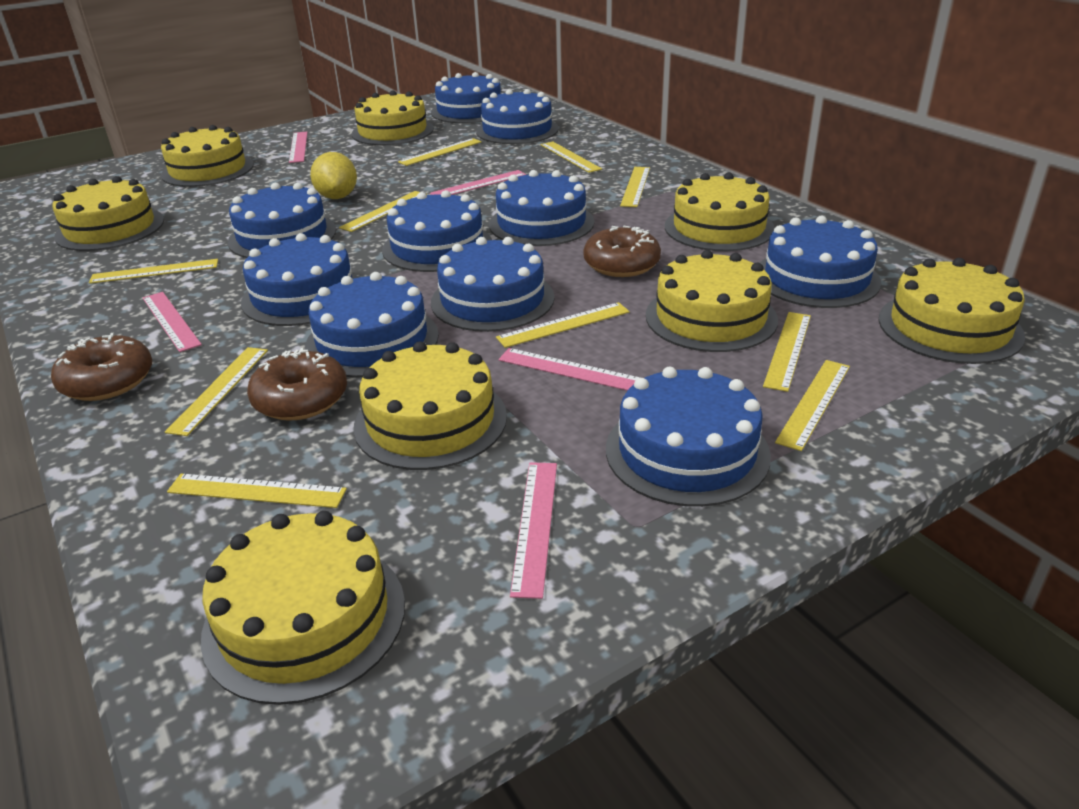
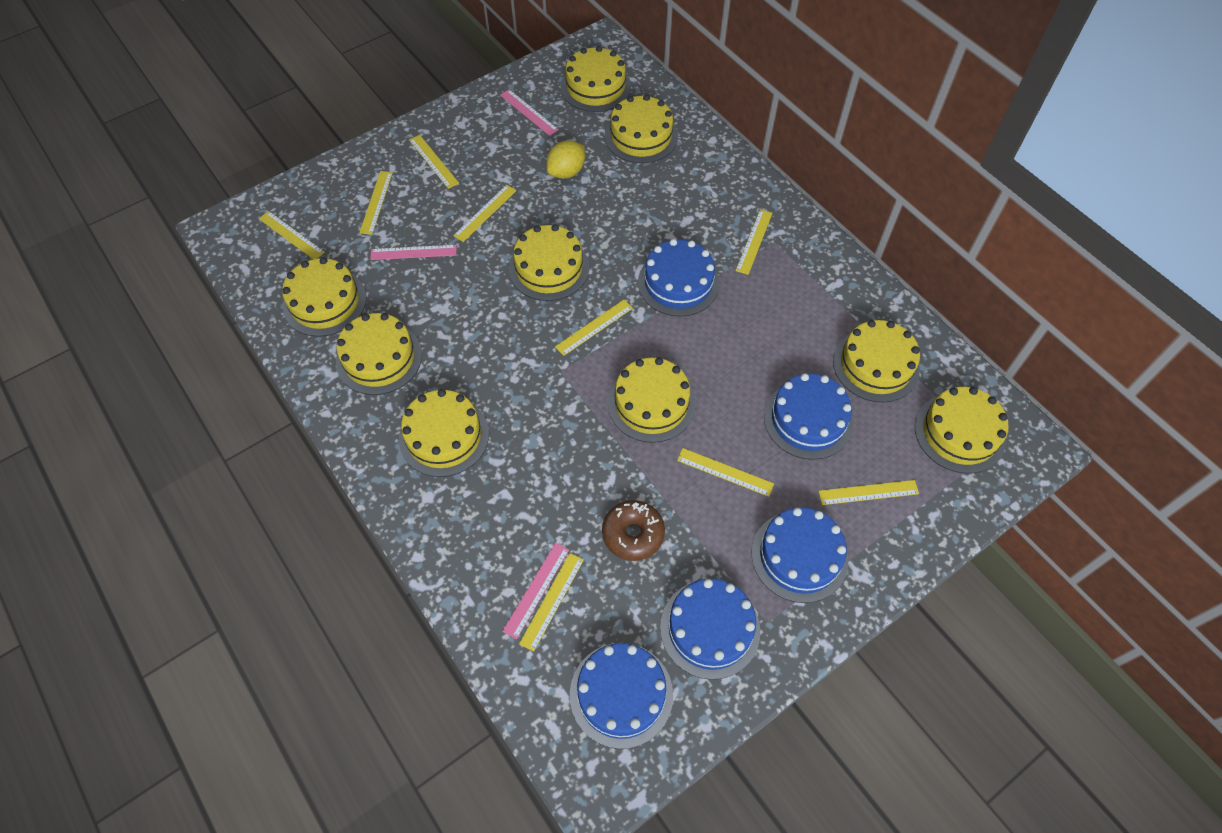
blue cake: 10 -> 5
brown donut: 3 -> 1
pink ruler: 5 -> 3
yellow cake: 8 -> 9
yellow ruler: 10 -> 9

